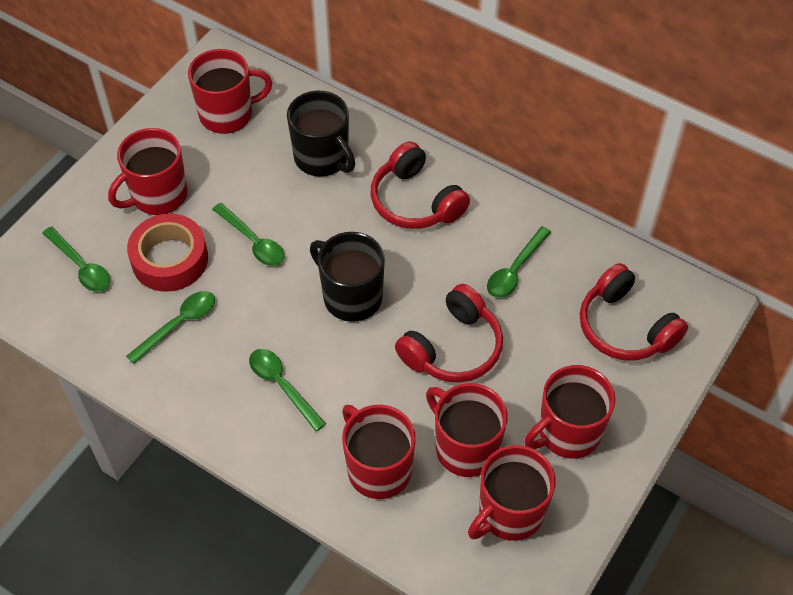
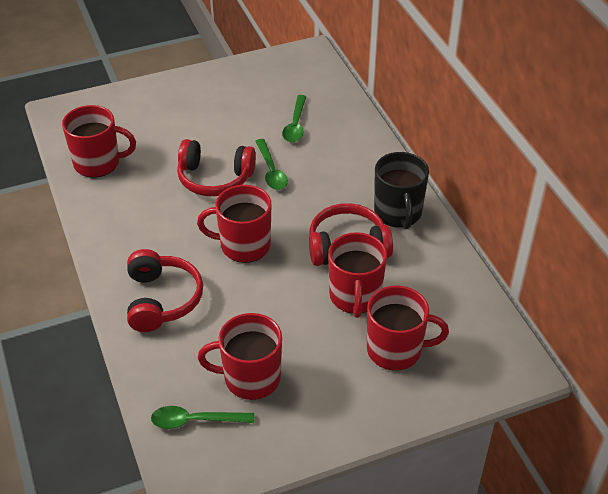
black mug: 2 -> 1
green spoon: 5 -> 3
red mug: 6 -> 5
red tape: 1 -> 0

